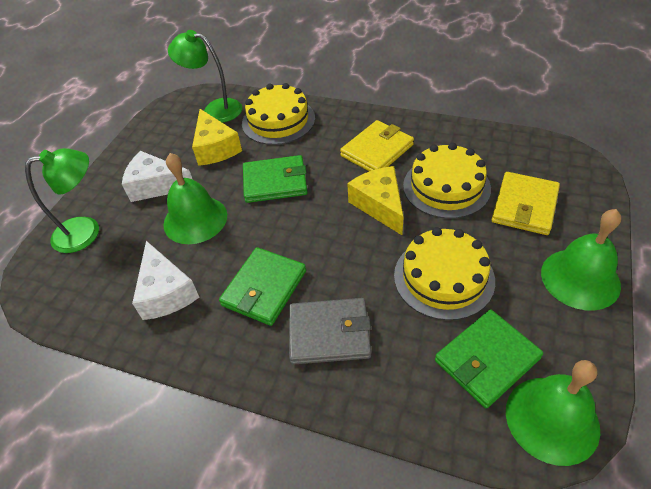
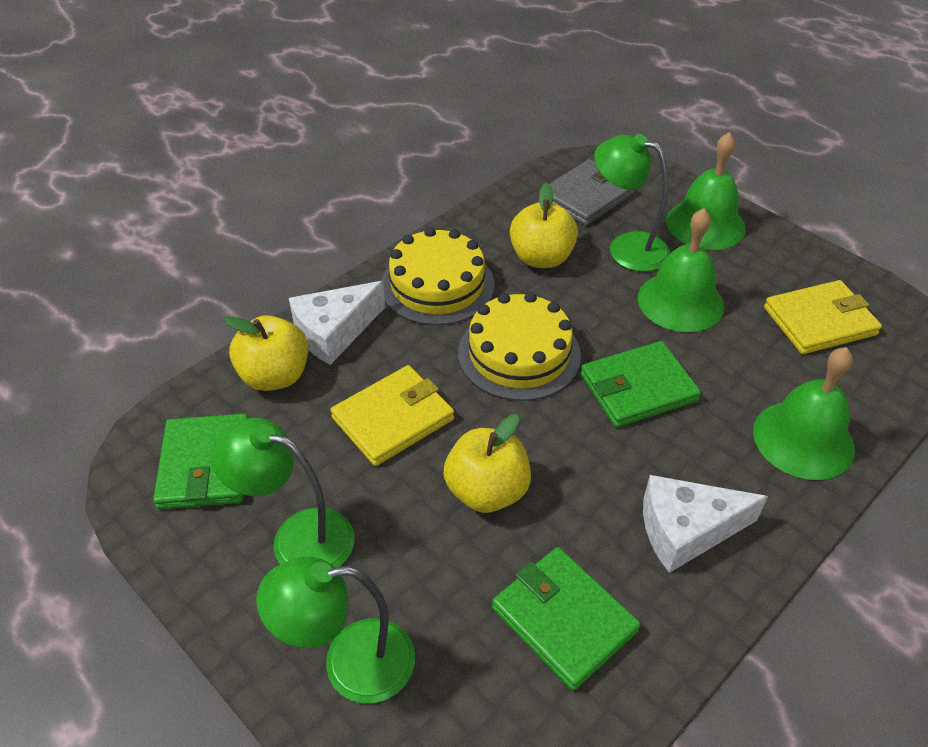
green lamp: 2 -> 3
yellow apple: 0 -> 3
yellow cake: 3 -> 2
yellow cheese: 2 -> 0

